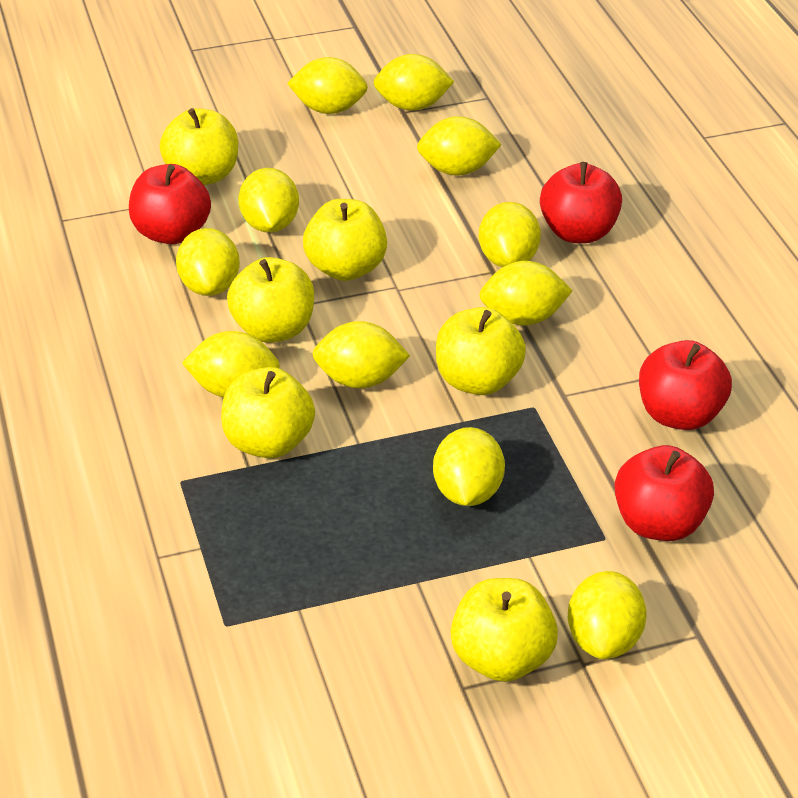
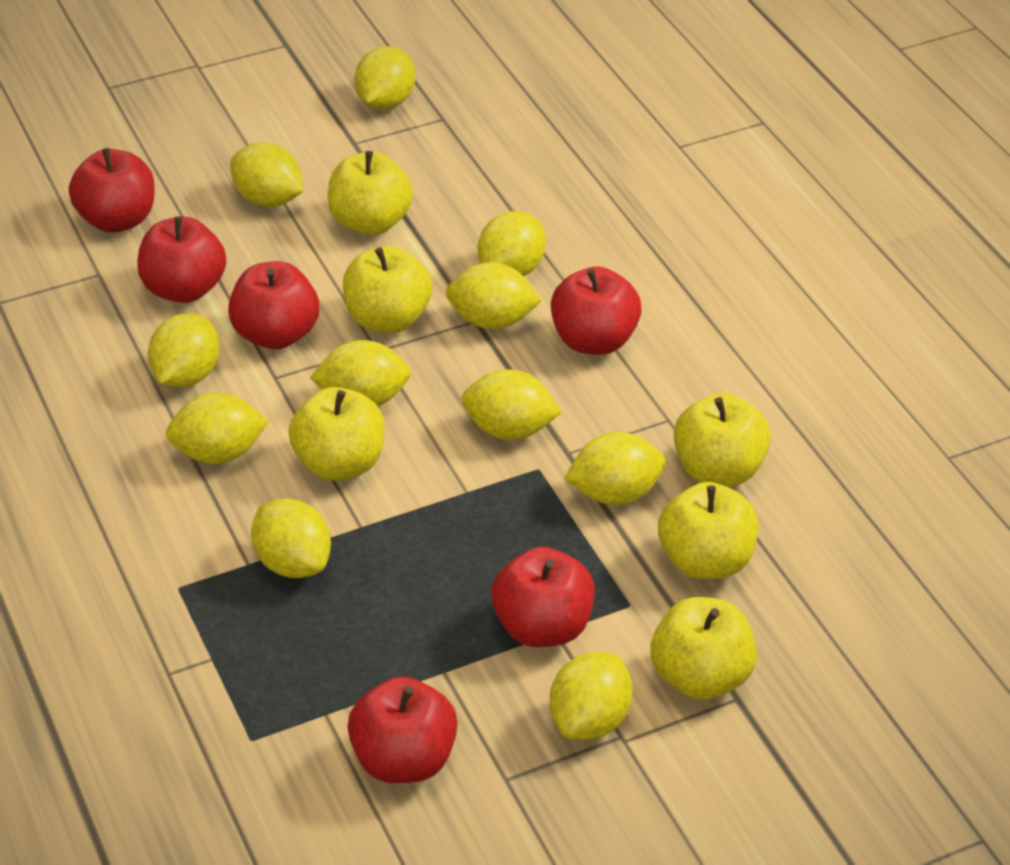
red apple: 4 -> 6

